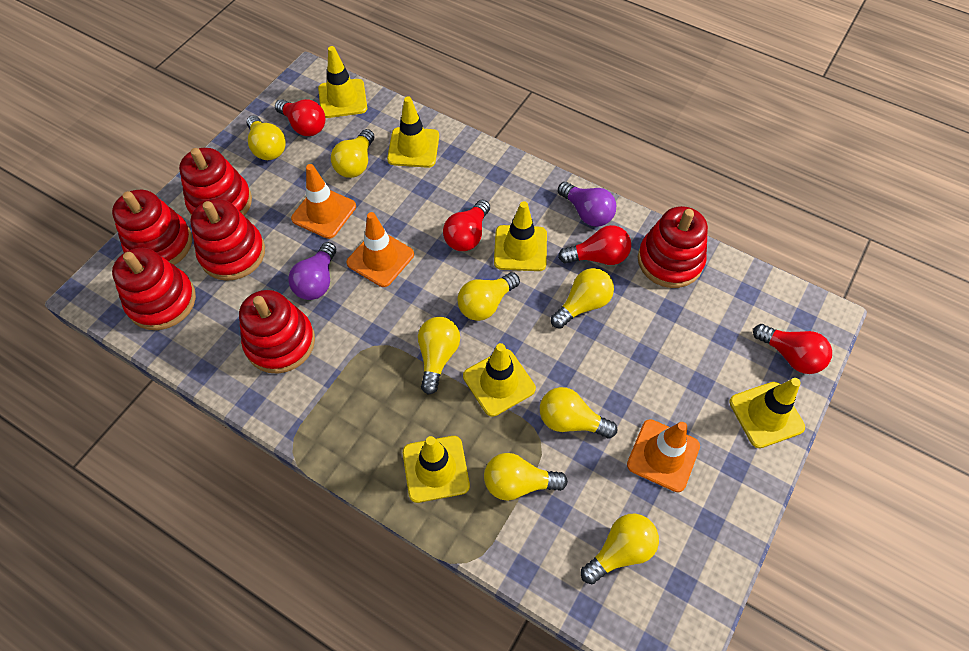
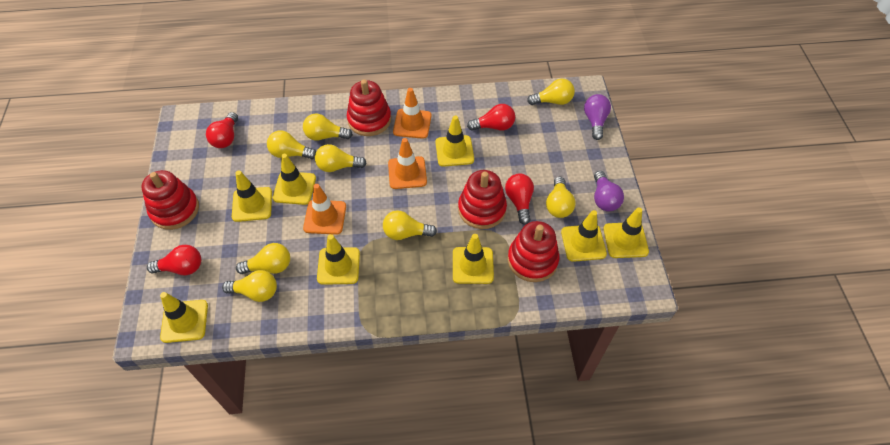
red stacking toy: 6 -> 4
yellow traffic cone: 6 -> 8

